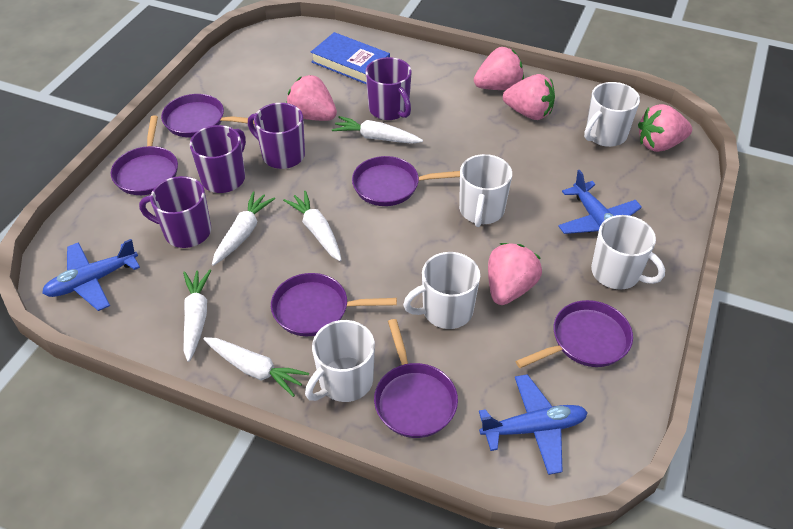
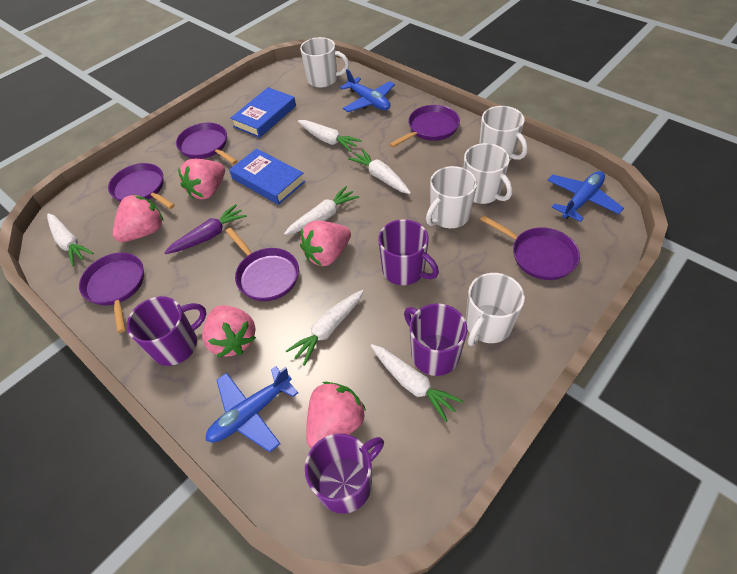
blue book: 1 -> 2
purple carrot: 0 -> 1
white carrot: 5 -> 6

